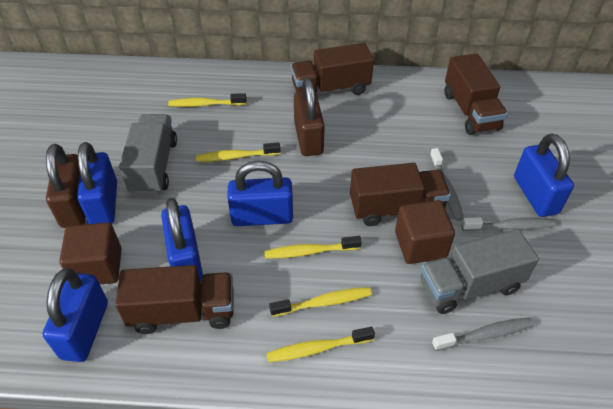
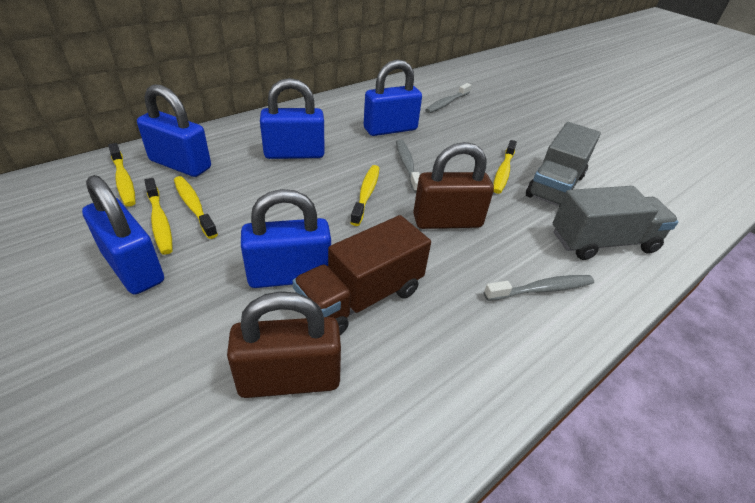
brown cube: 2 -> 0
brown truck: 4 -> 1

